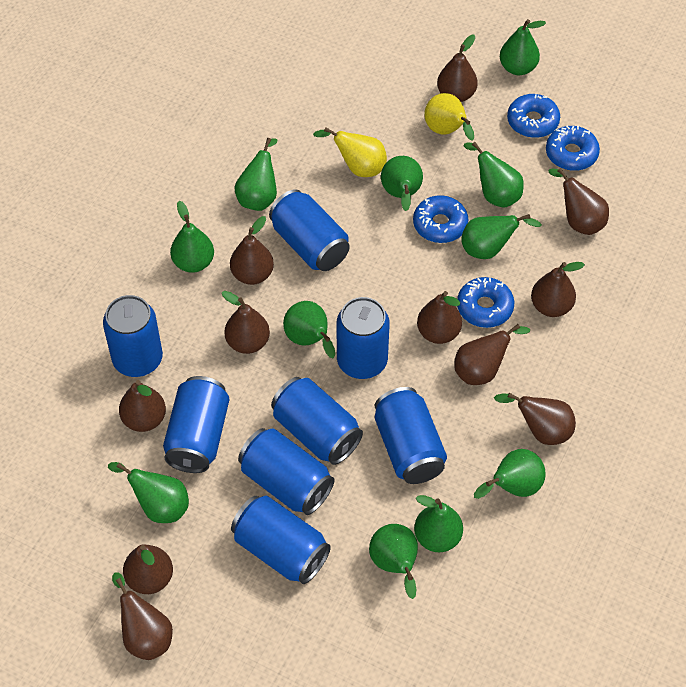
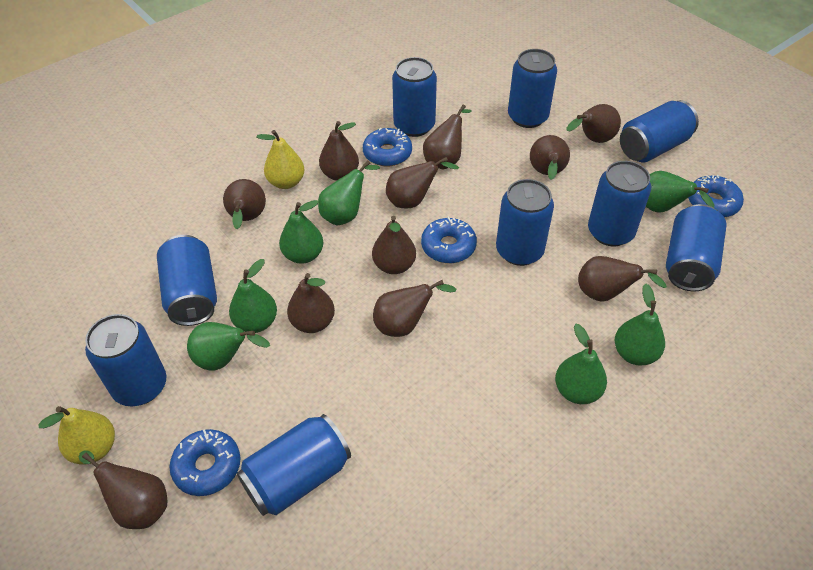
blue can: 8 -> 9
green pear: 11 -> 7

